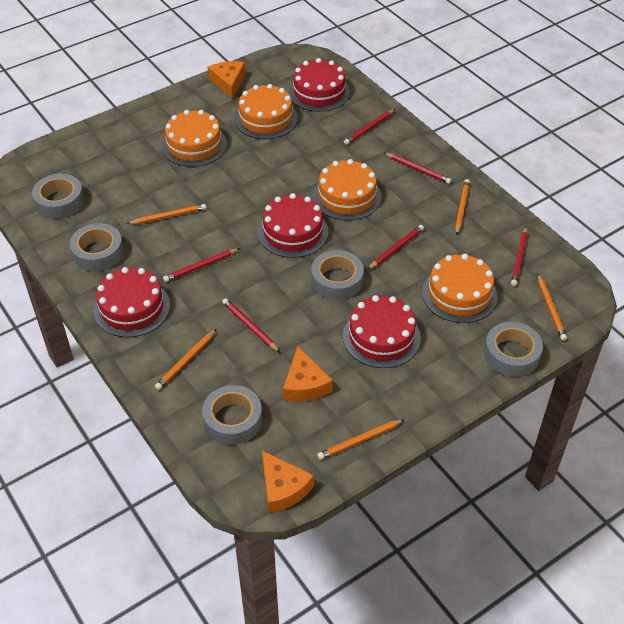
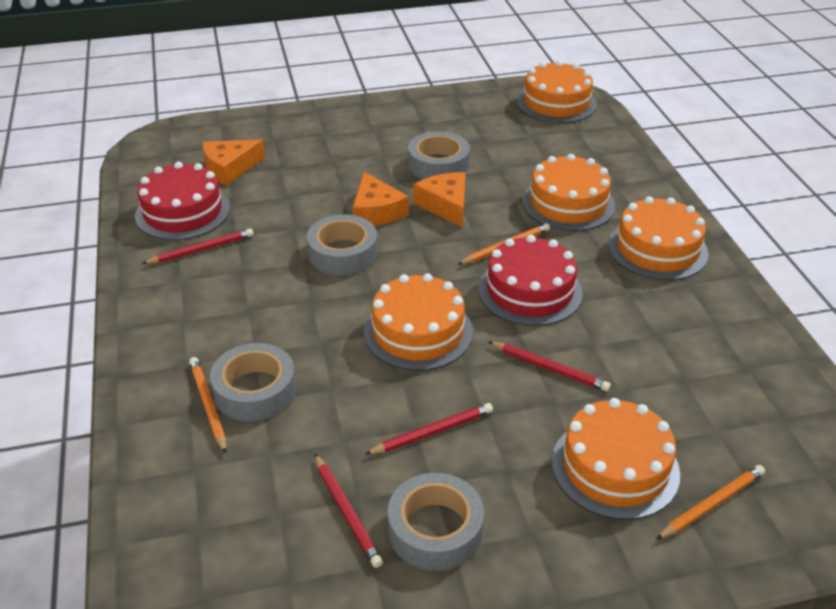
grey tape: 5 -> 4
orange cake: 4 -> 5
orange pencil: 5 -> 3
red cake: 4 -> 2
red pencil: 6 -> 4

